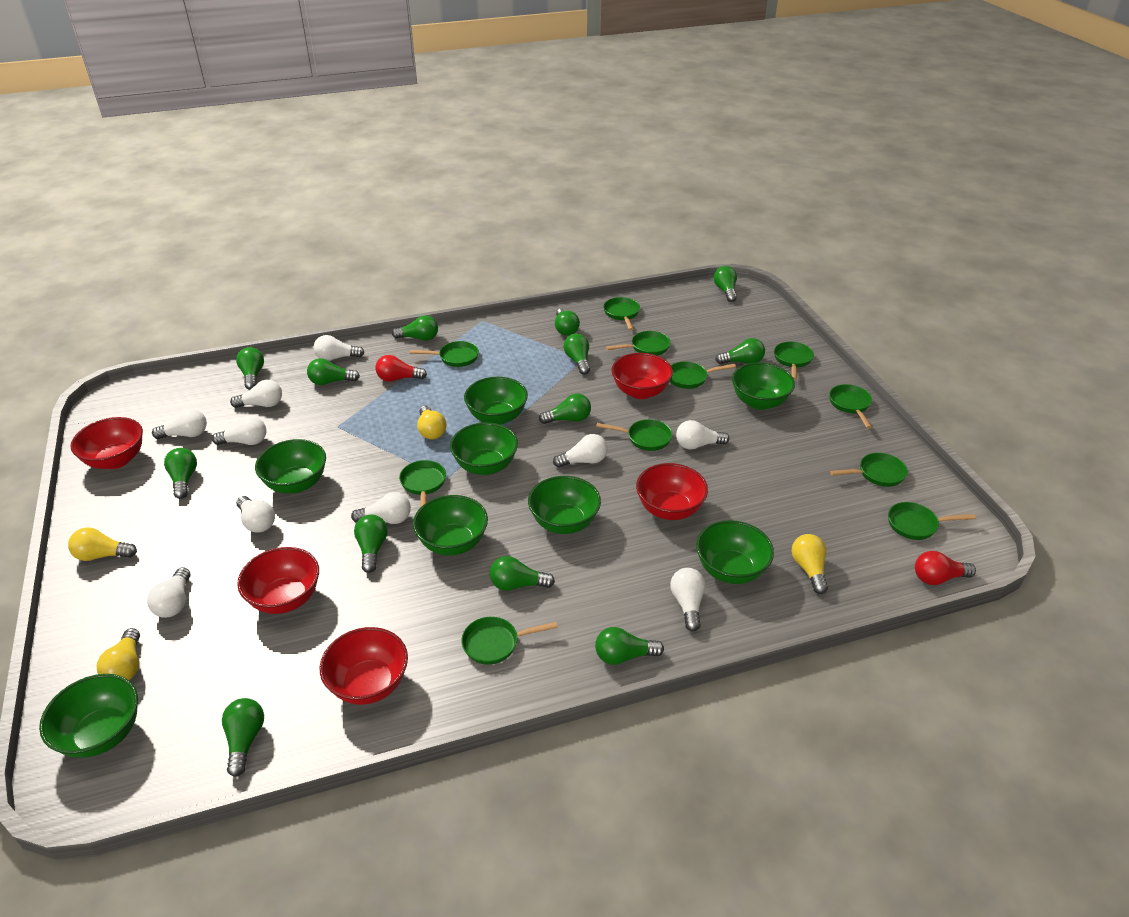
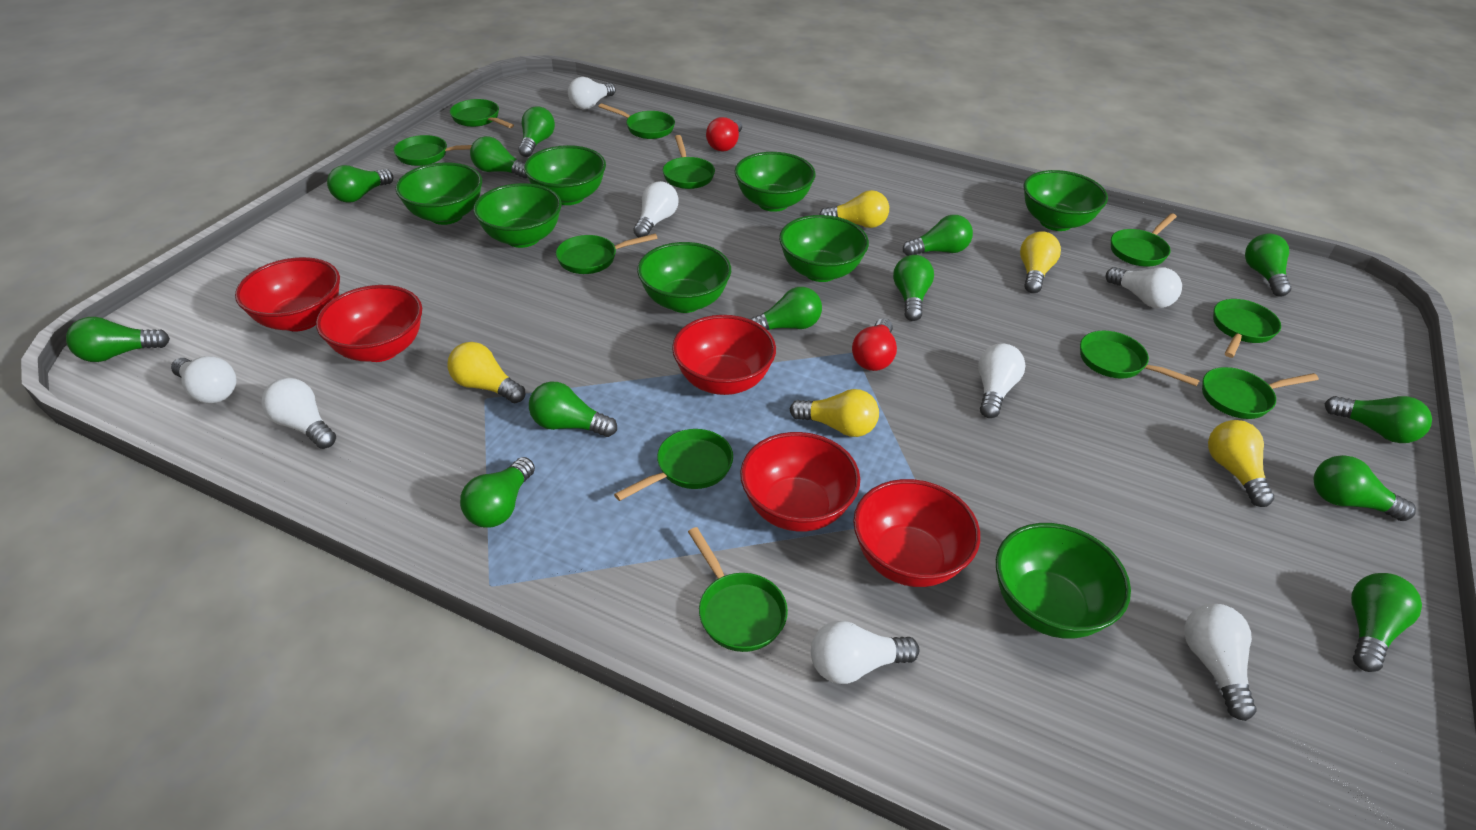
white light bulb: 10 -> 8
yellow light bulb: 4 -> 5

